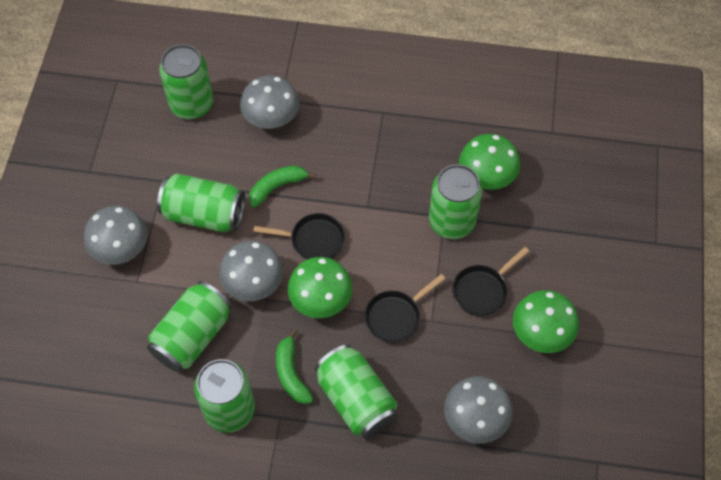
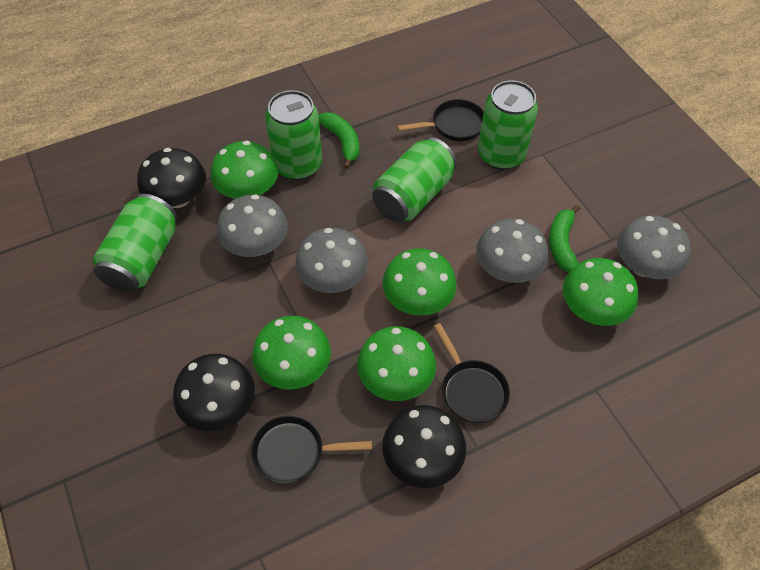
black mushroom: 0 -> 3
green can: 6 -> 4
green mushroom: 3 -> 5

